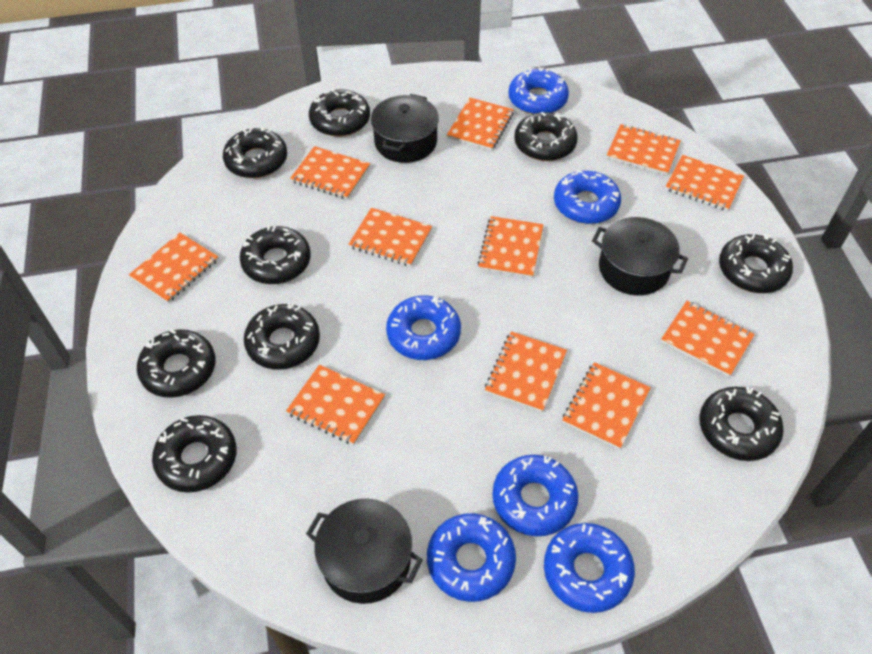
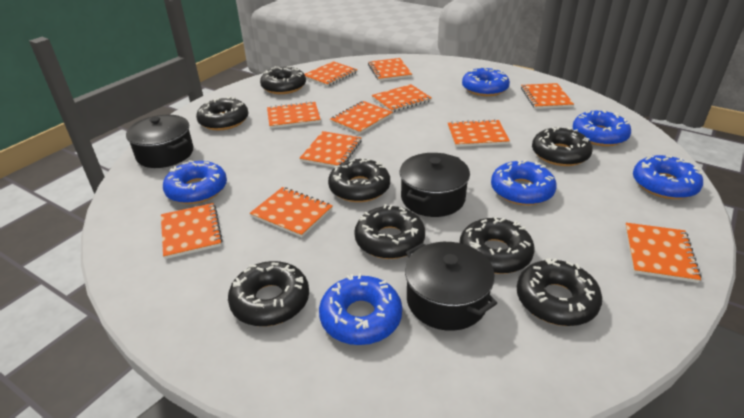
black donut: 9 -> 8

